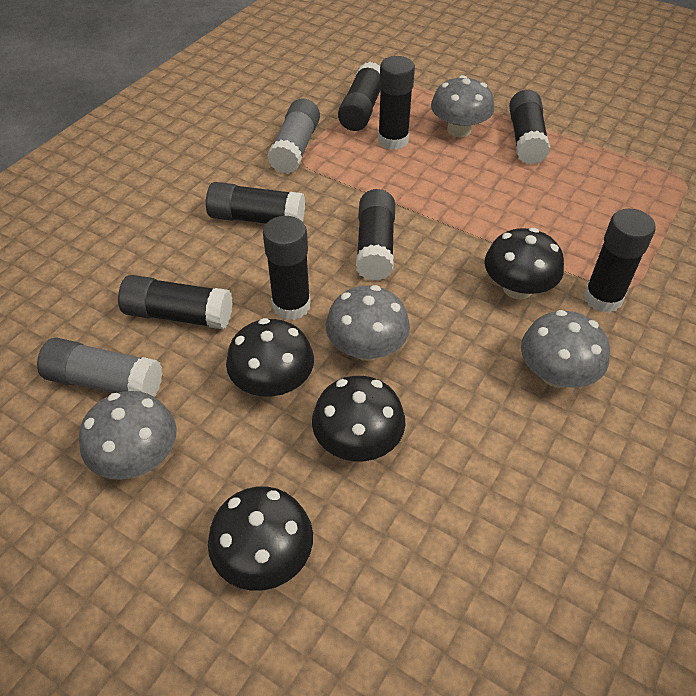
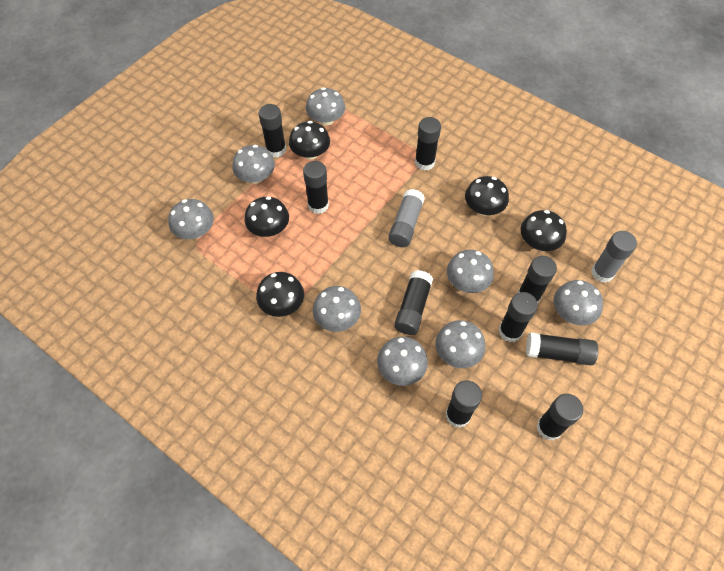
black glue stick: 8 -> 9
black mushroom: 4 -> 5
grey mushroom: 4 -> 8

